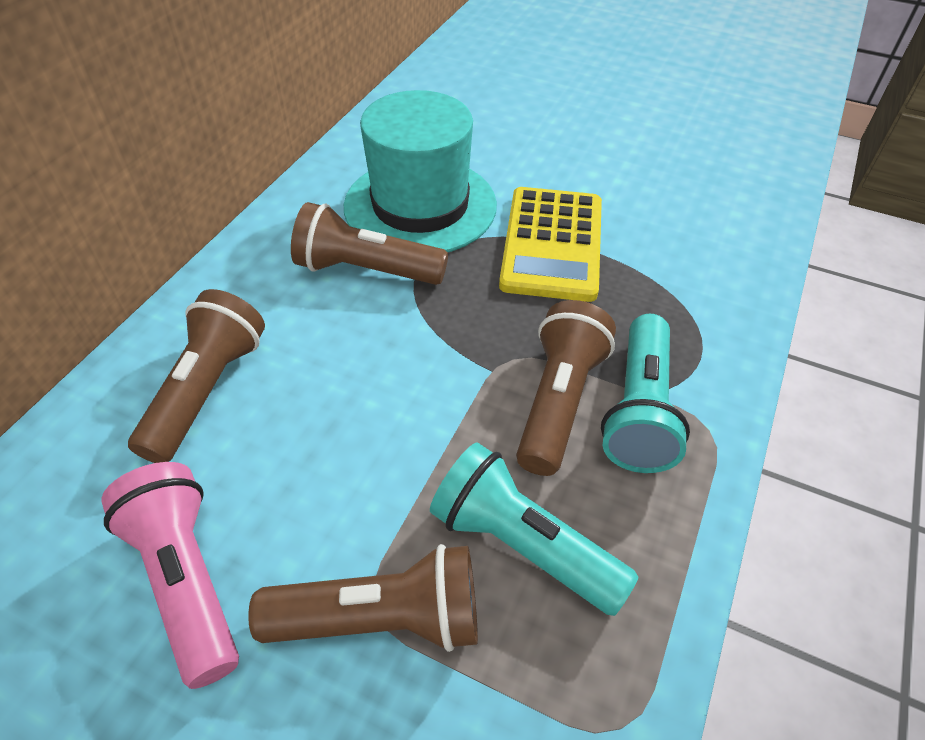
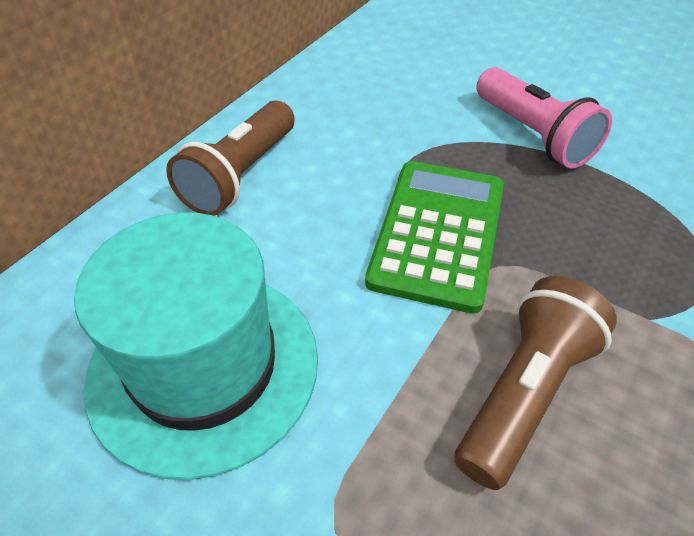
brown flashlight: 4 -> 2
green calculator: 0 -> 1
turquoise flashlight: 2 -> 0
yellow calculator: 1 -> 0

